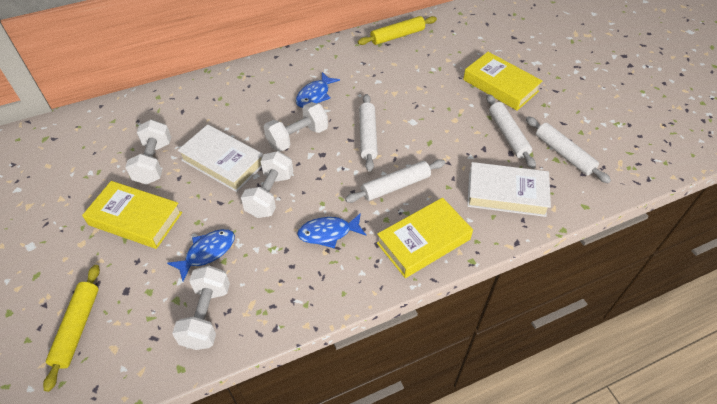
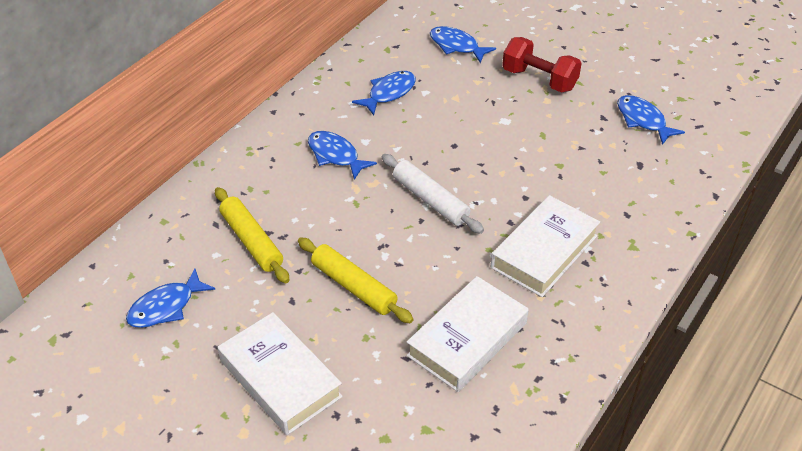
blue fish: 3 -> 5
red dumbbell: 0 -> 1
white book: 2 -> 3
white dumbbell: 4 -> 0
white rolling pin: 4 -> 1
yellow book: 3 -> 0

